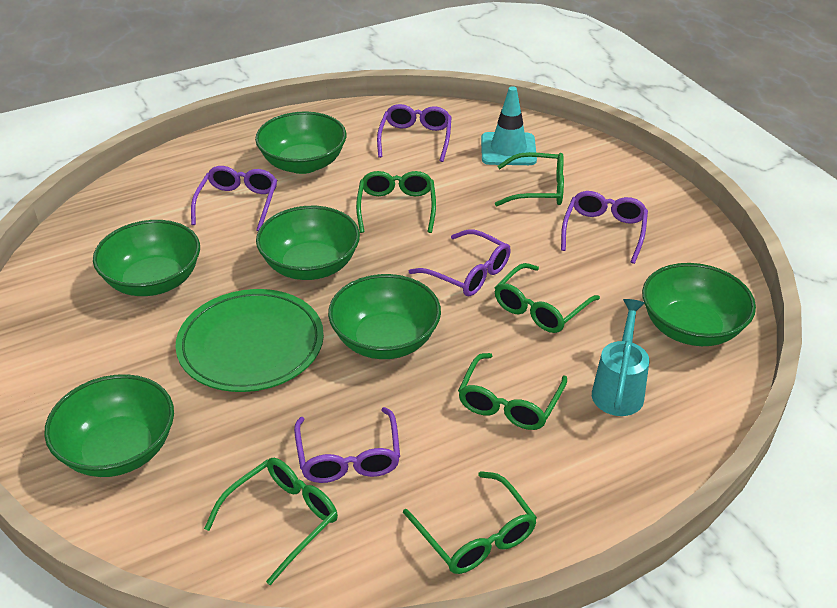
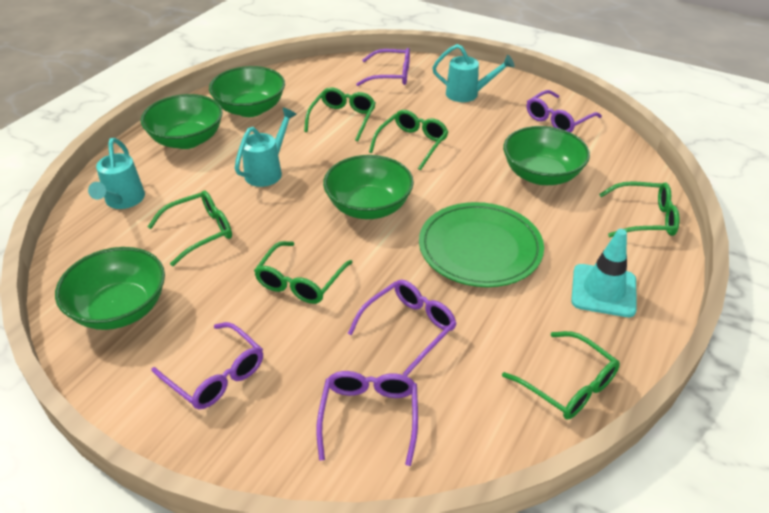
green bowl: 6 -> 5
turquoise watering can: 1 -> 3

